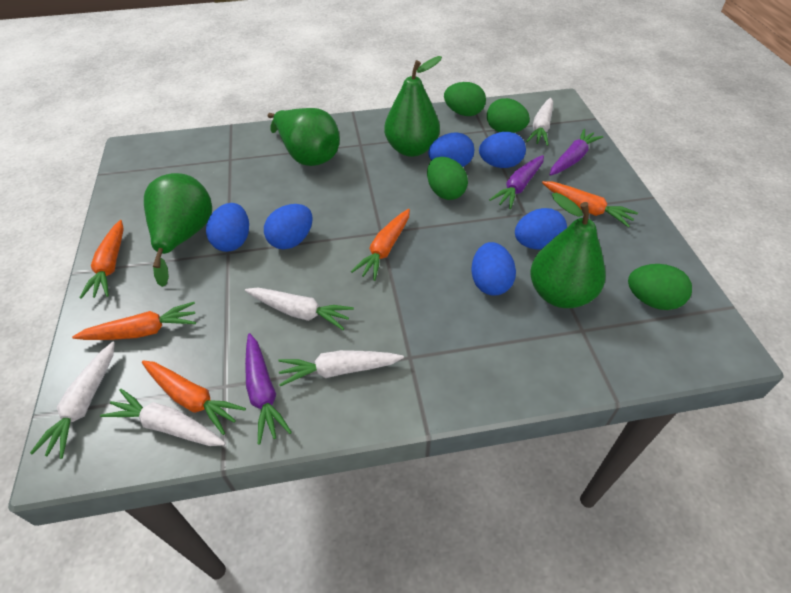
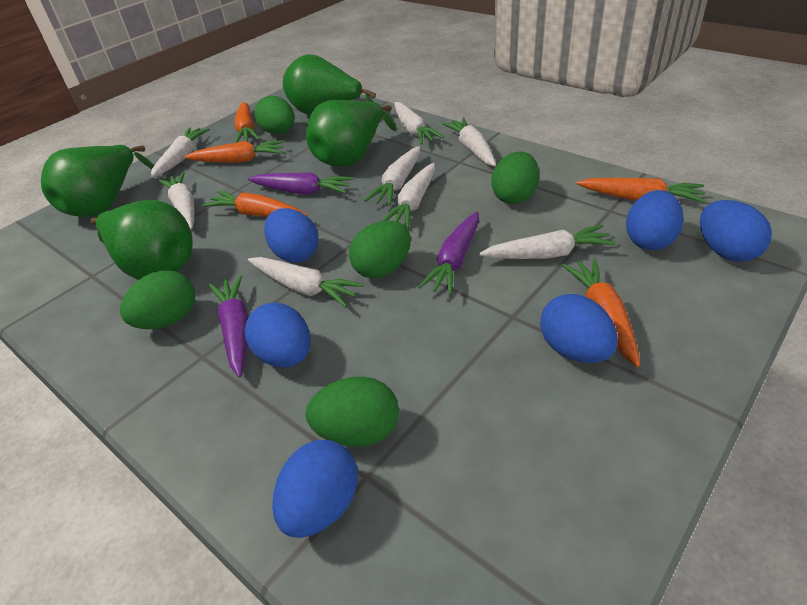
green egg: 4 -> 5
white carrot: 5 -> 8

